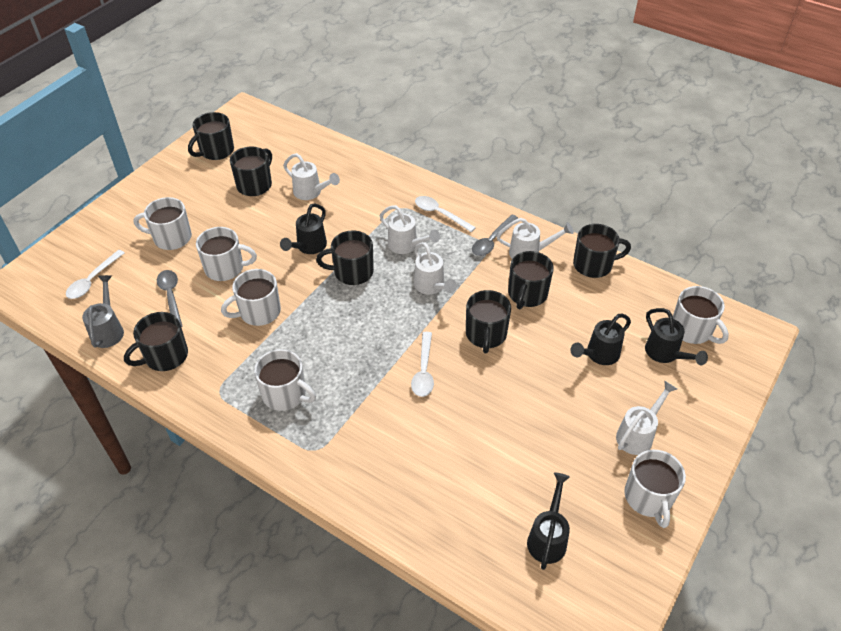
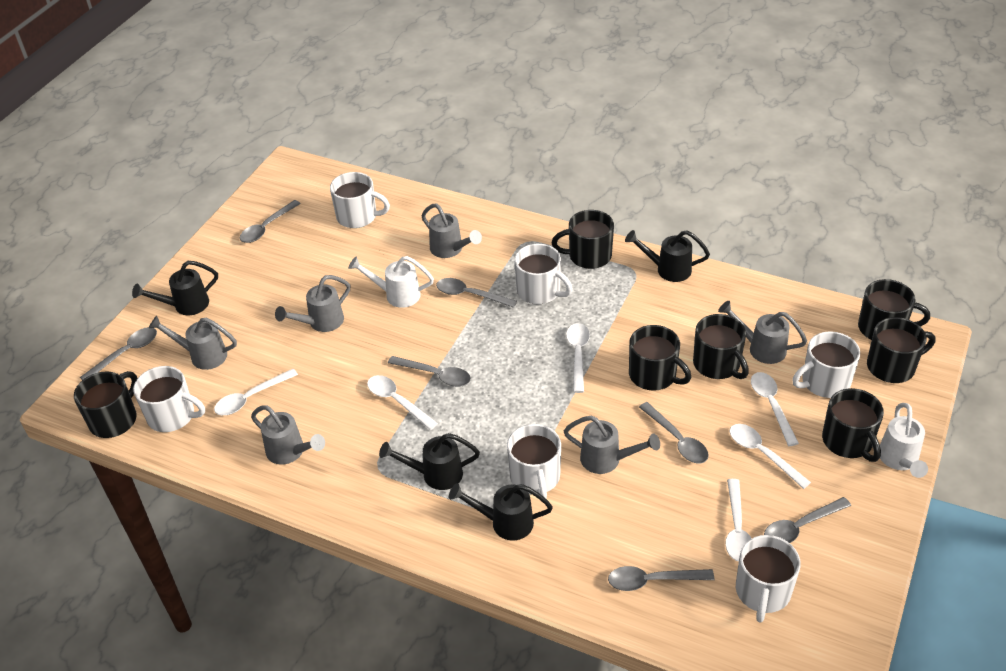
grey spoon: 2 -> 7
grey watering can: 1 -> 6
white spoon: 3 -> 6
white watering can: 5 -> 2

